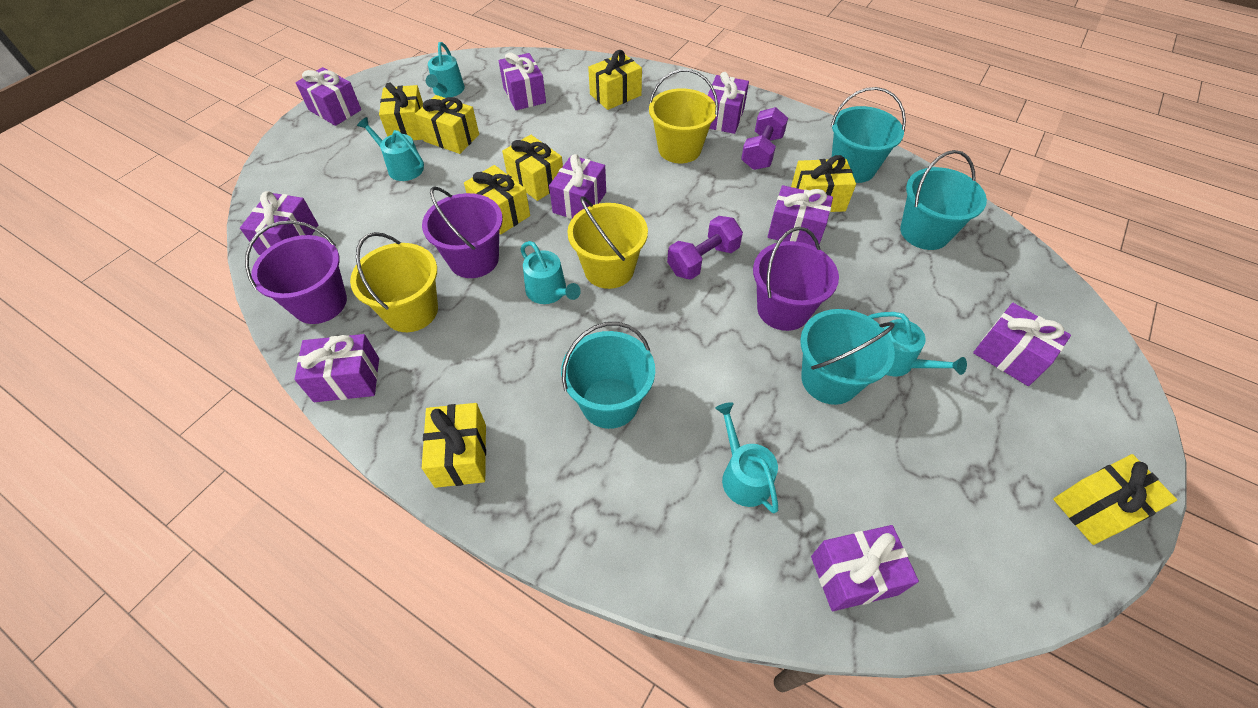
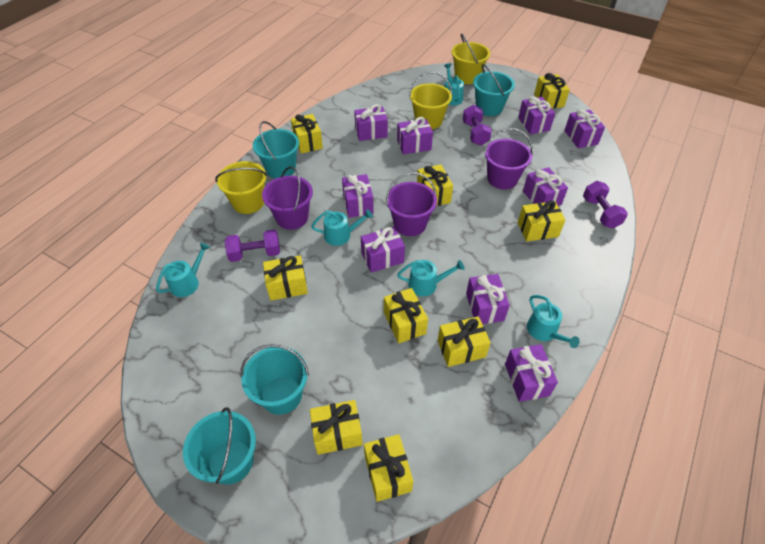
purple dumbbell: 2 -> 3
yellow gift: 8 -> 9

